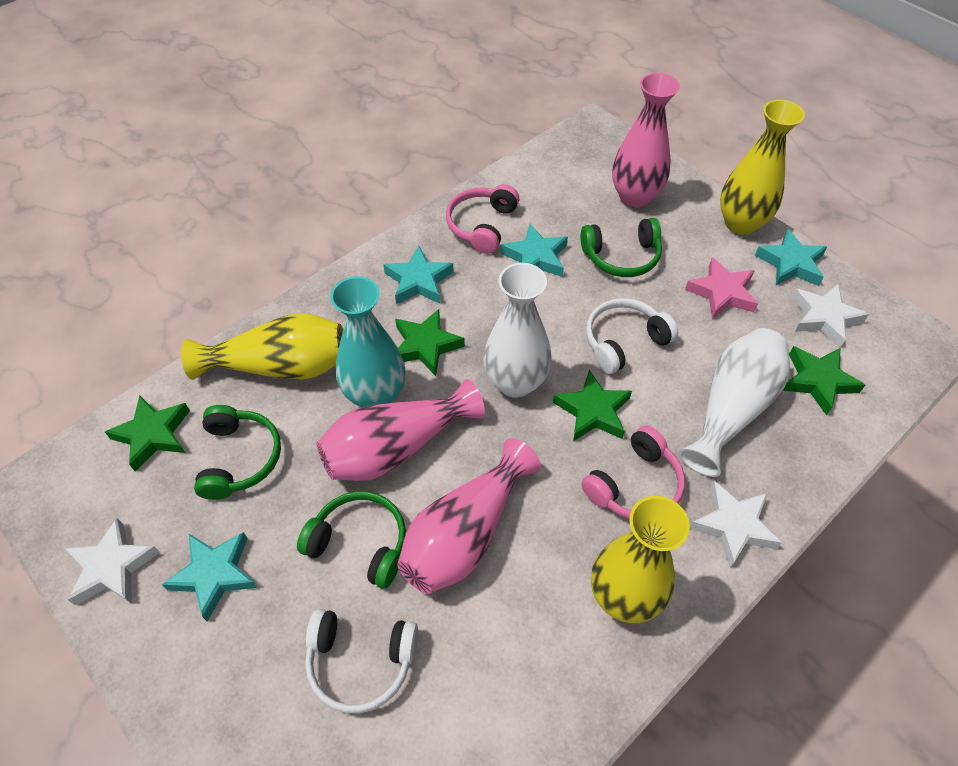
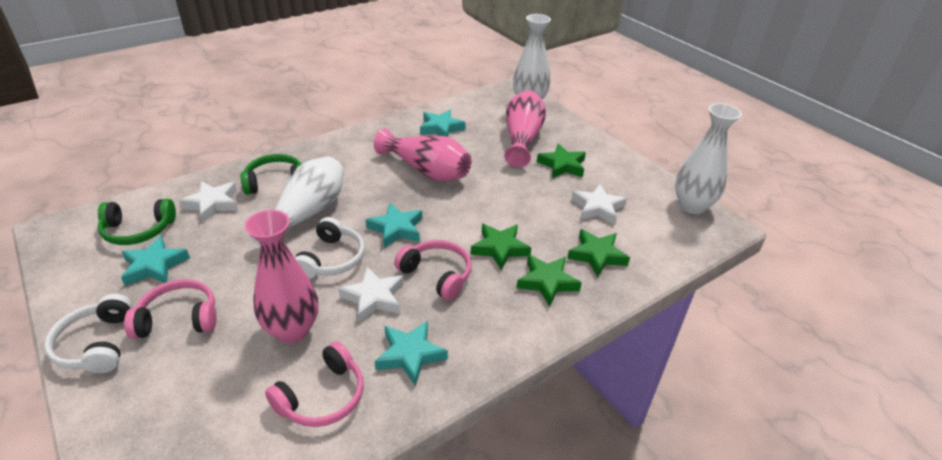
green headphones: 3 -> 2
pink headphones: 2 -> 3
pink star: 1 -> 0
turquoise vase: 1 -> 0
white vase: 2 -> 3
yellow vase: 3 -> 0

